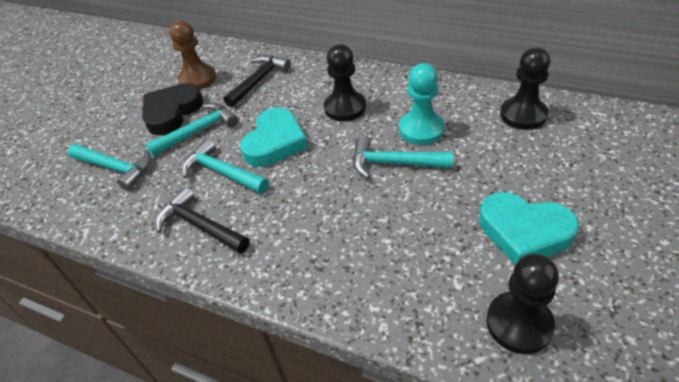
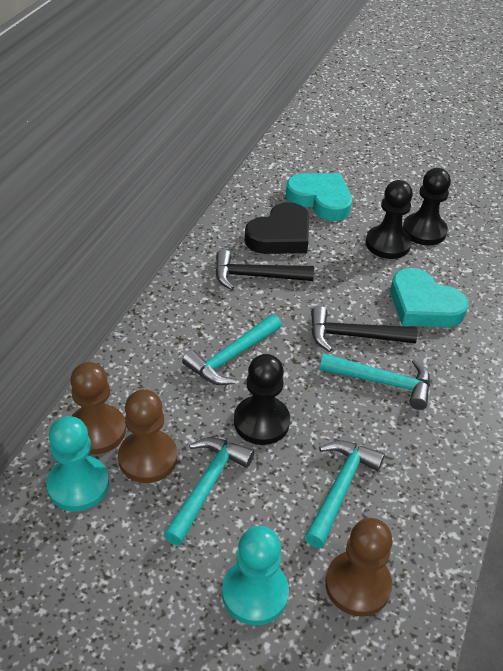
brown pawn: 1 -> 3
turquoise pawn: 1 -> 2

